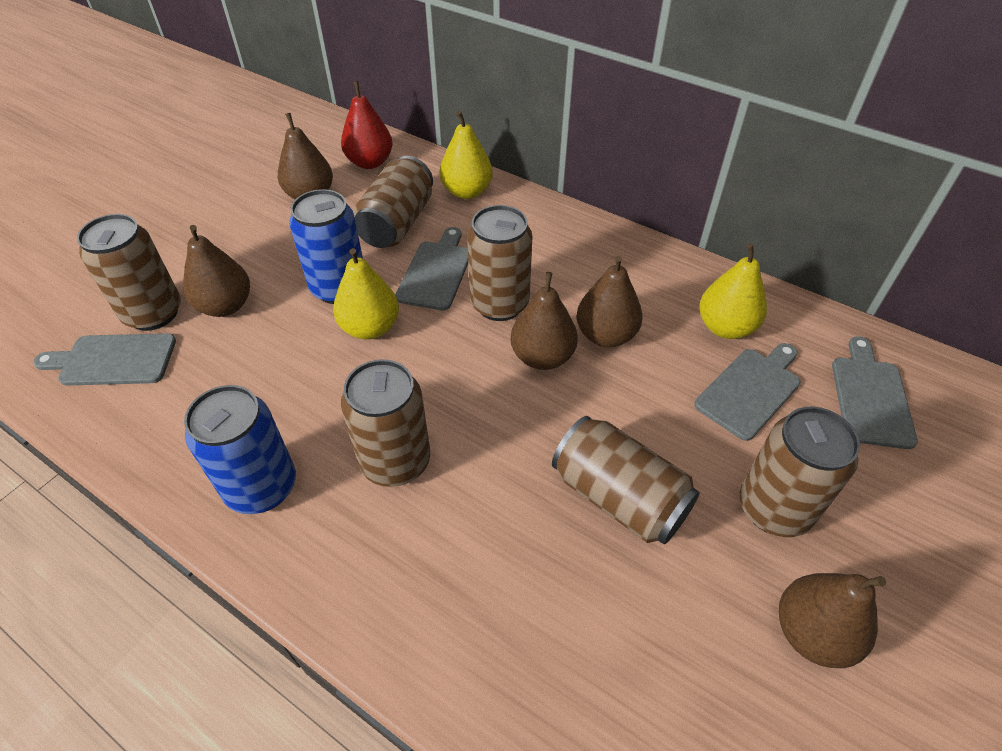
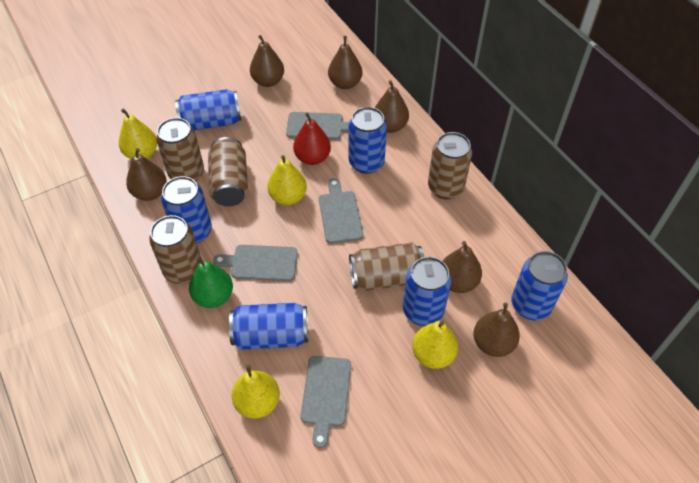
blue can: 2 -> 6
brown can: 6 -> 5
brown pear: 5 -> 6
green pear: 0 -> 1
yellow pear: 3 -> 4

